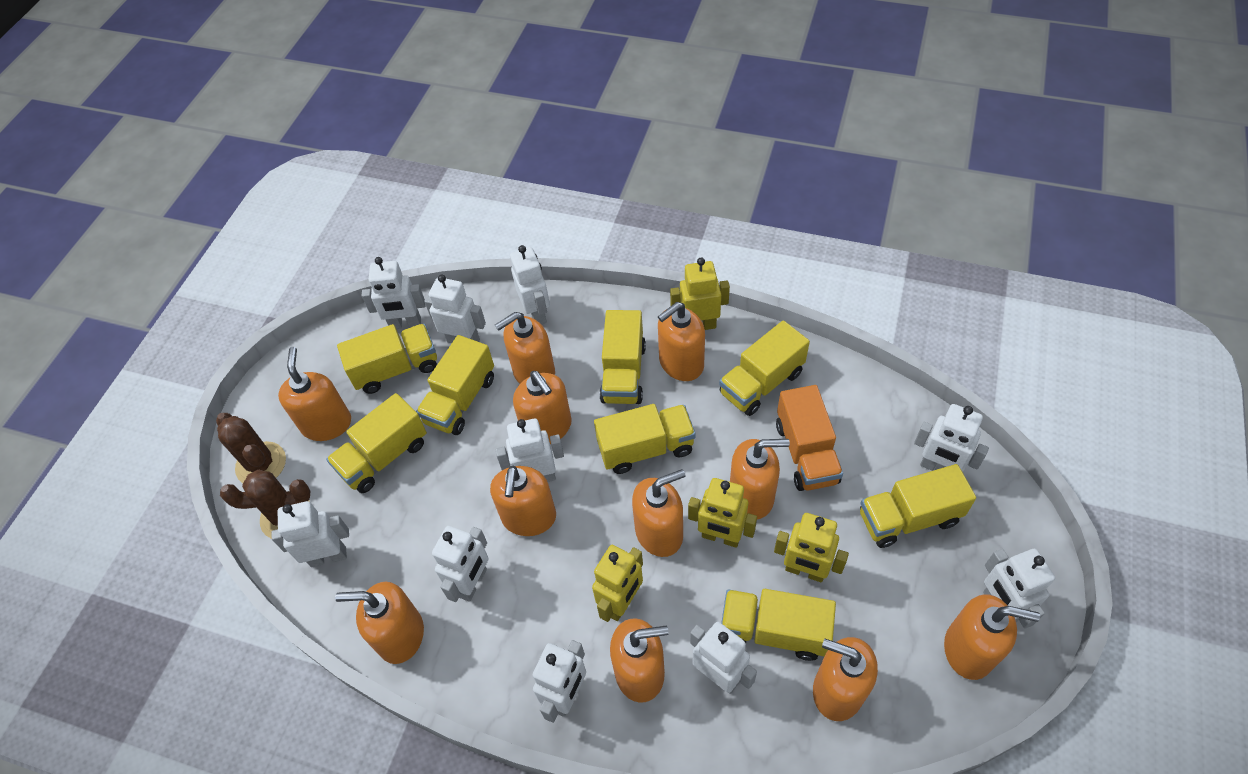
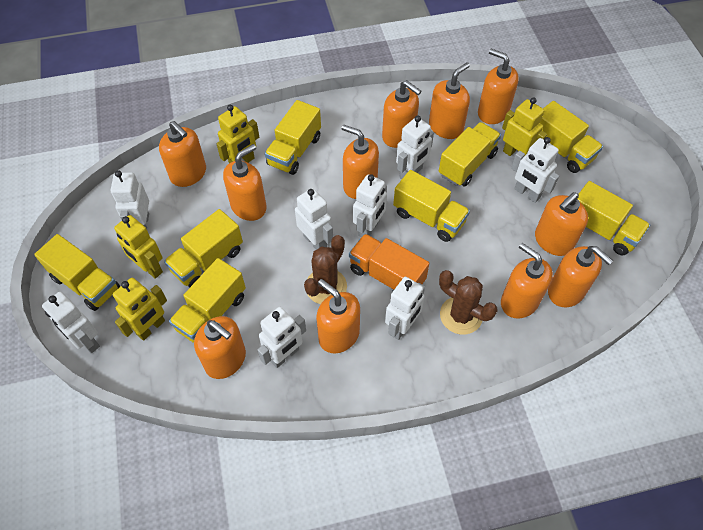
white robot: 10 -> 8

